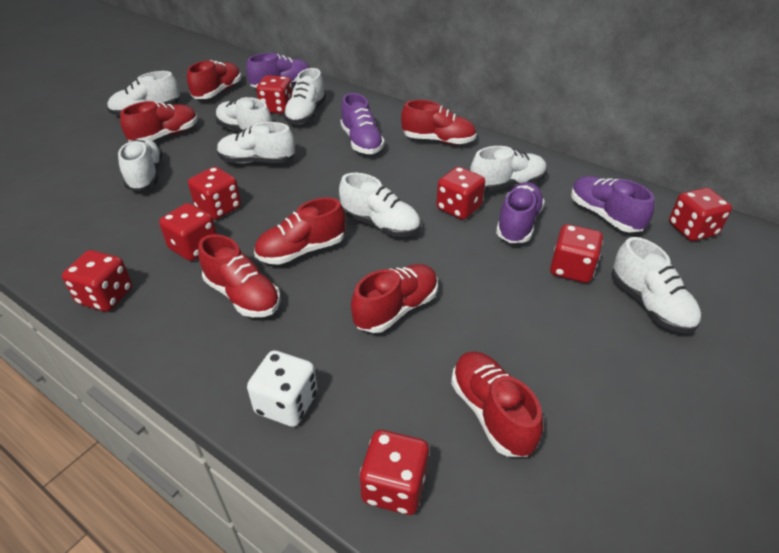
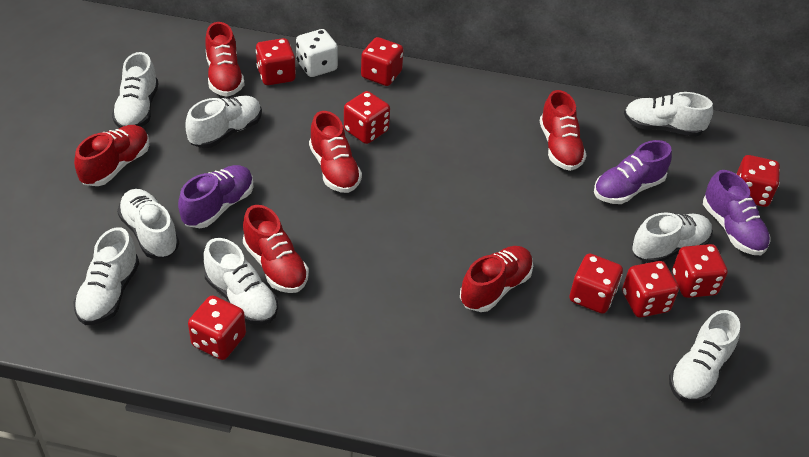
purple shoe: 4 -> 3
red shoe: 7 -> 6

